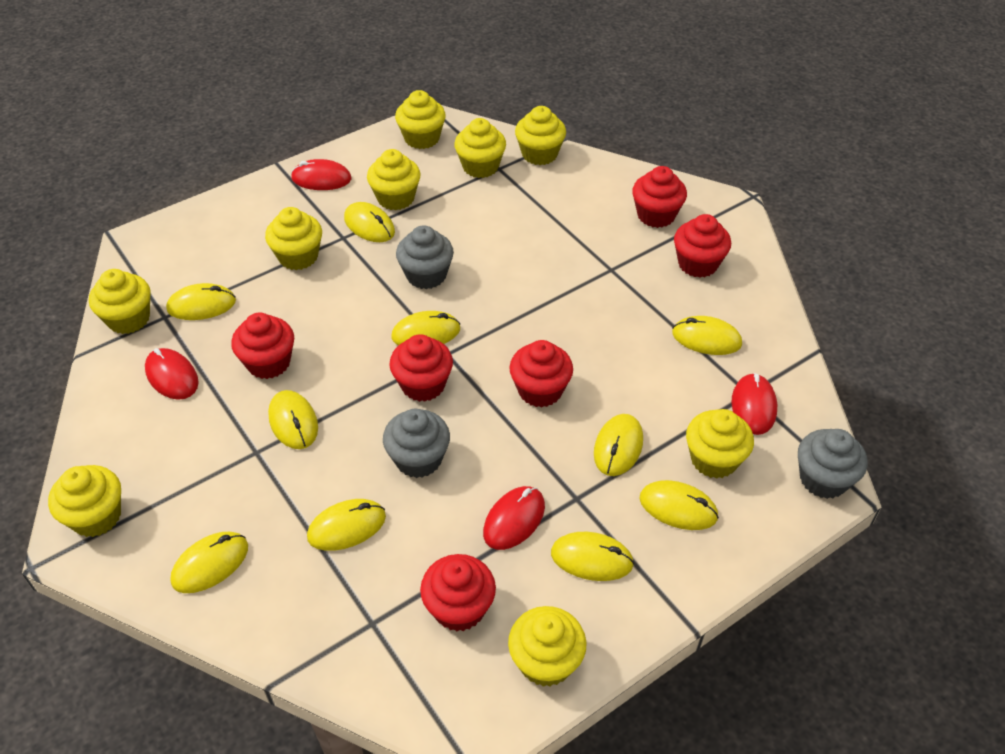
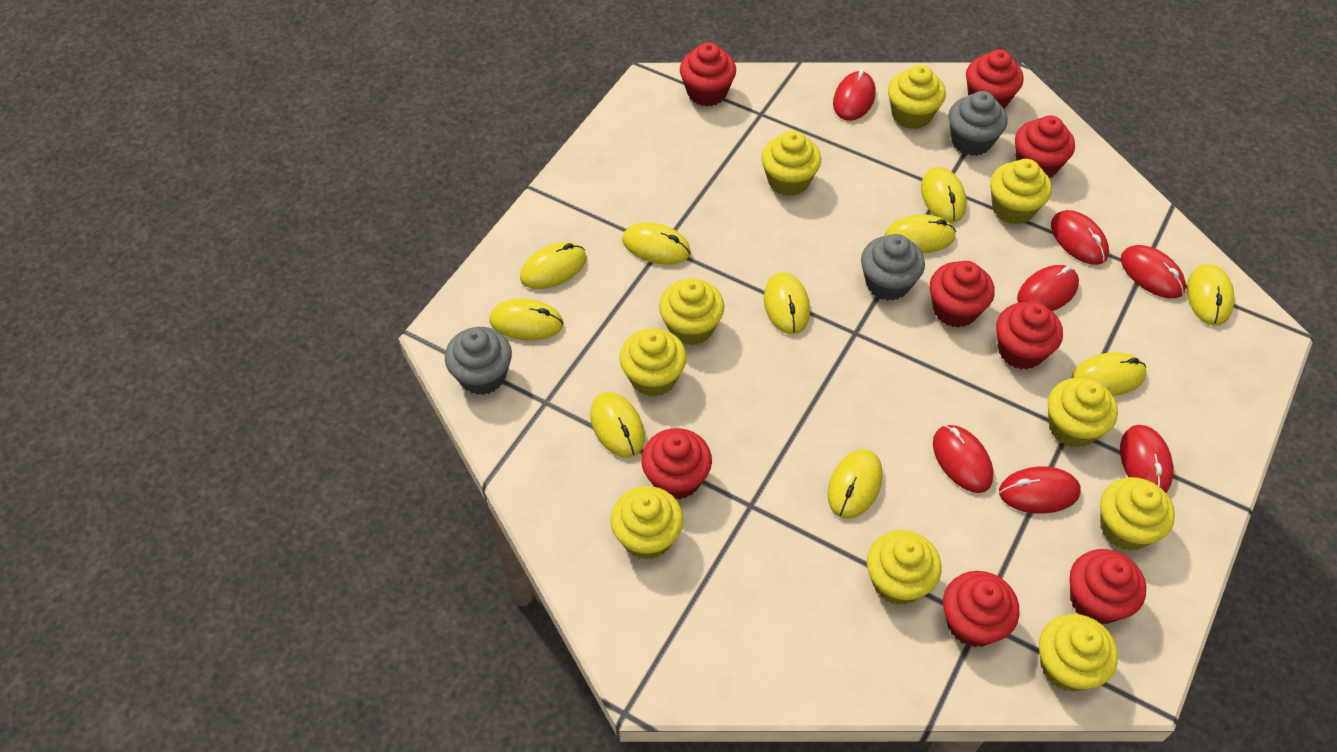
red cupcake: 6 -> 8
red mouse: 4 -> 7
yellow cupcake: 9 -> 10

